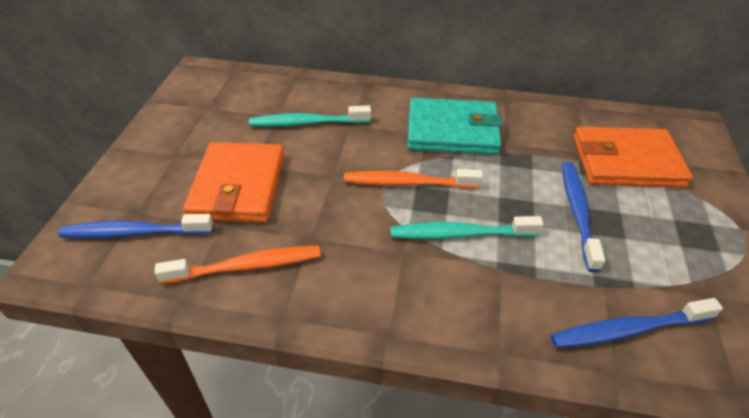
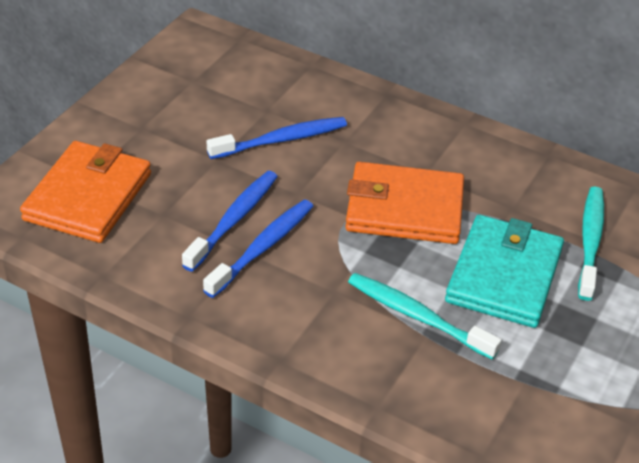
orange toothbrush: 2 -> 0

